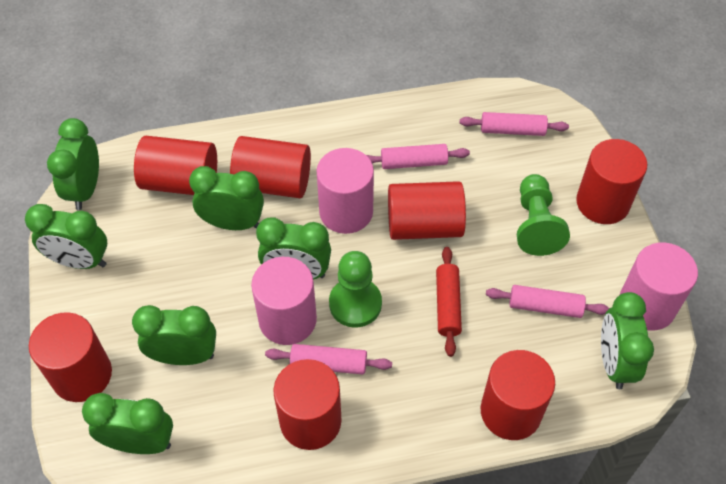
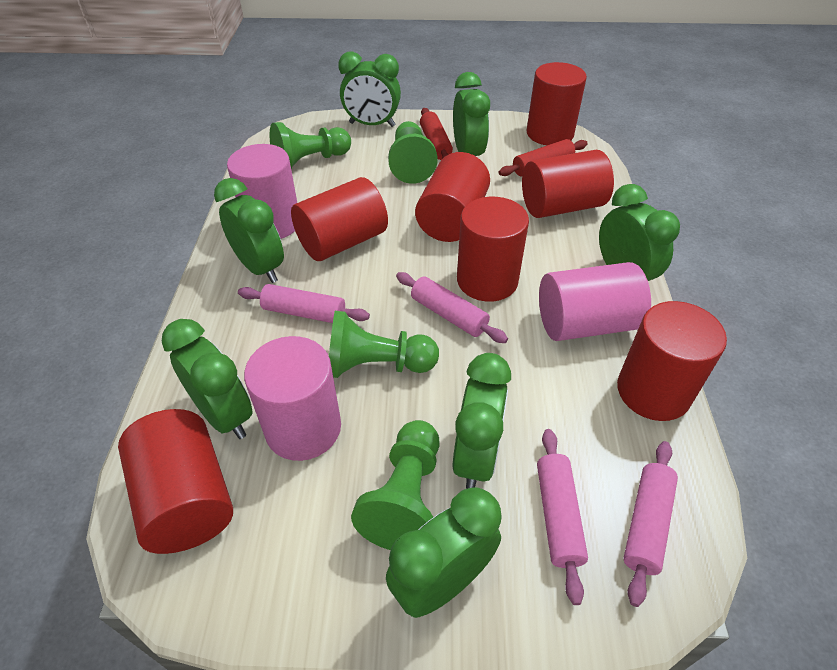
green pawn: 2 -> 4
red rolling pin: 1 -> 2

